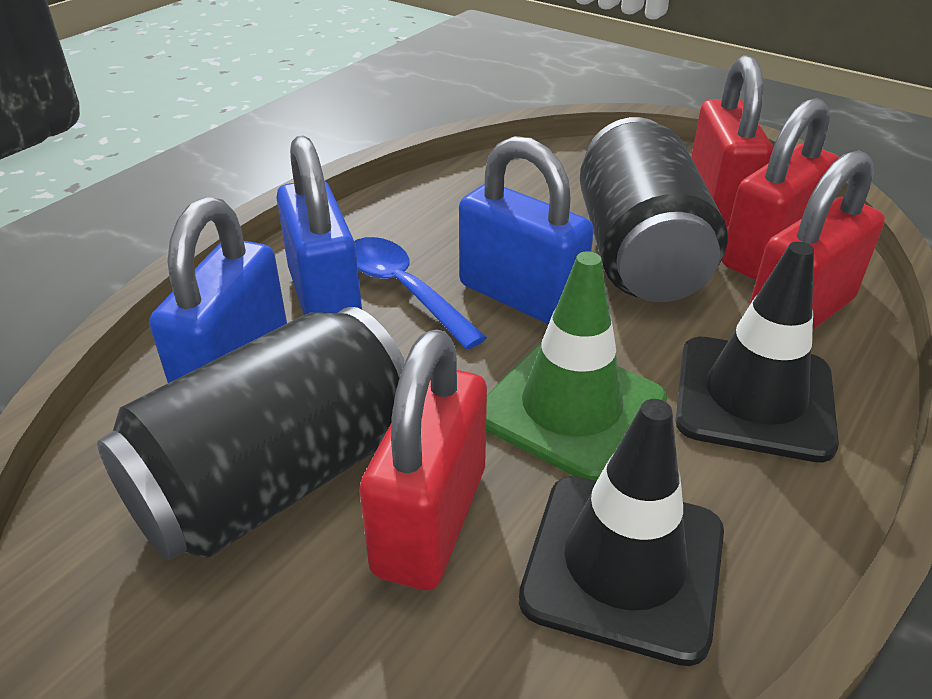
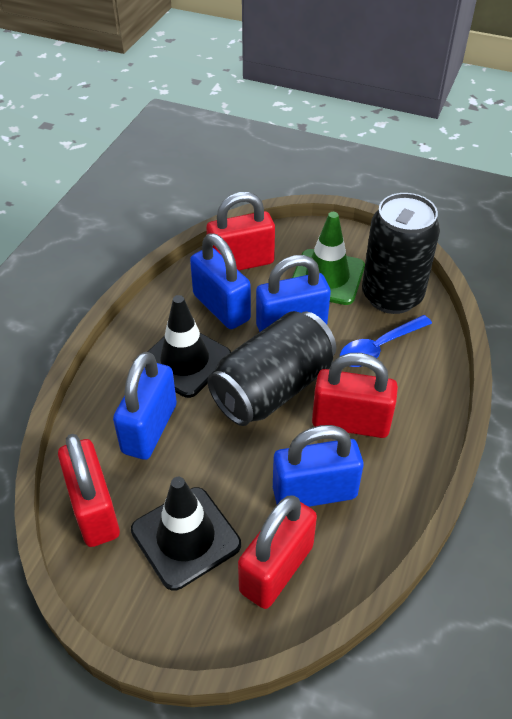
blue padlock: 3 -> 4

